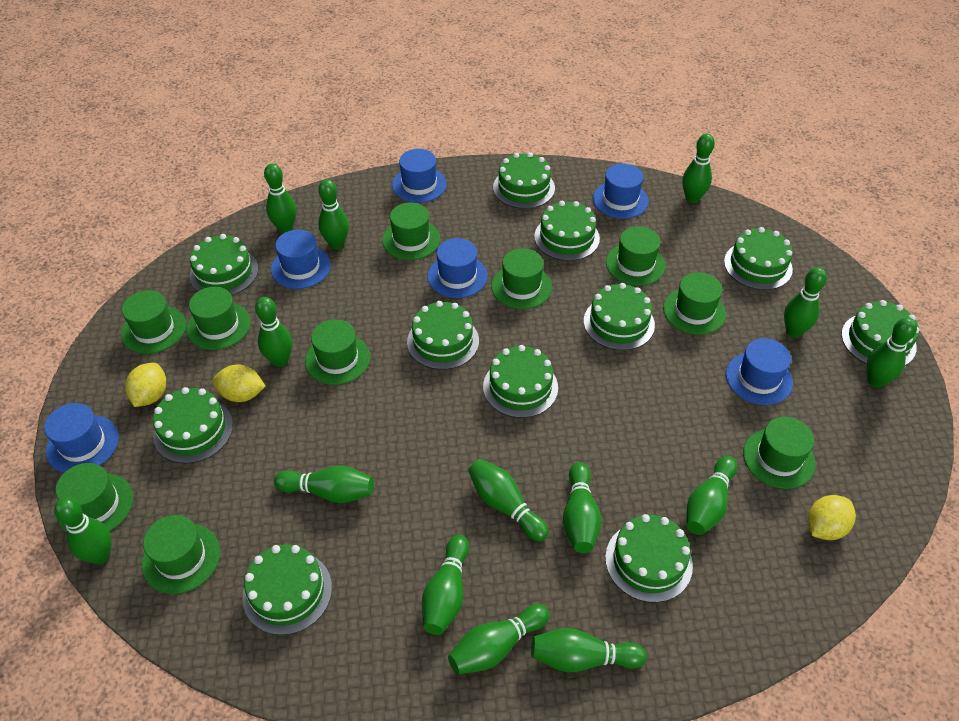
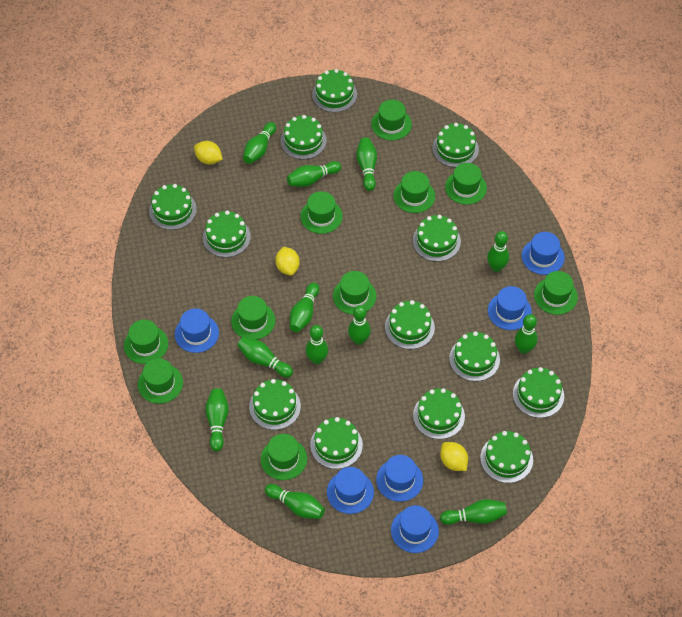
green bowling pin: 14 -> 12
green cake: 11 -> 13

